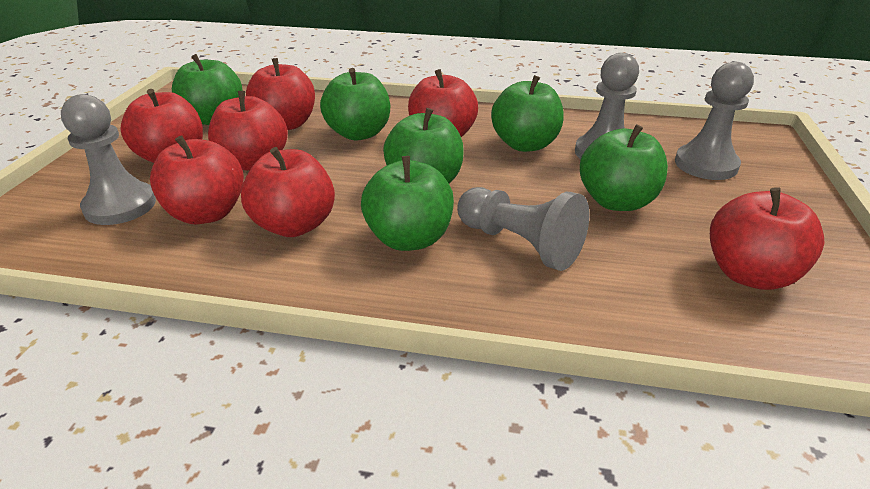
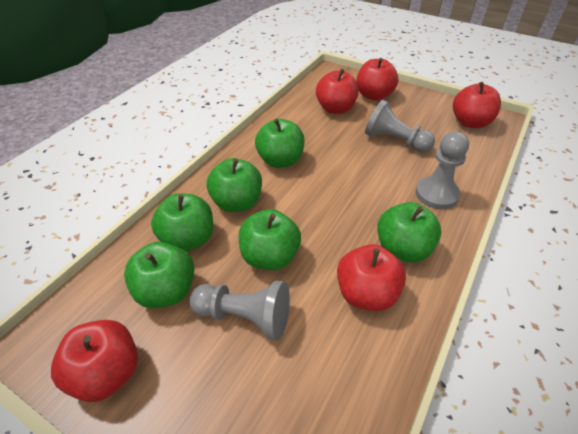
grey pawn: 4 -> 3
red apple: 7 -> 5

